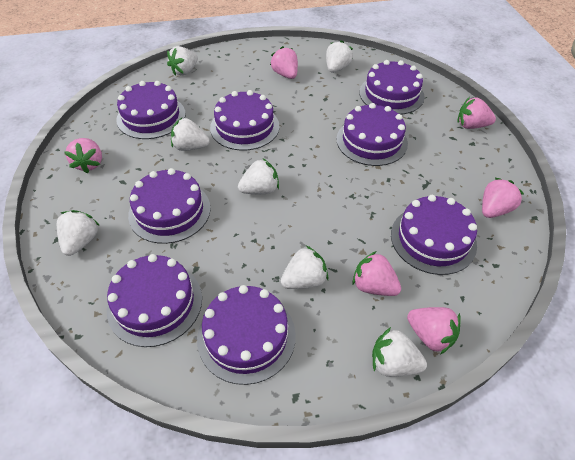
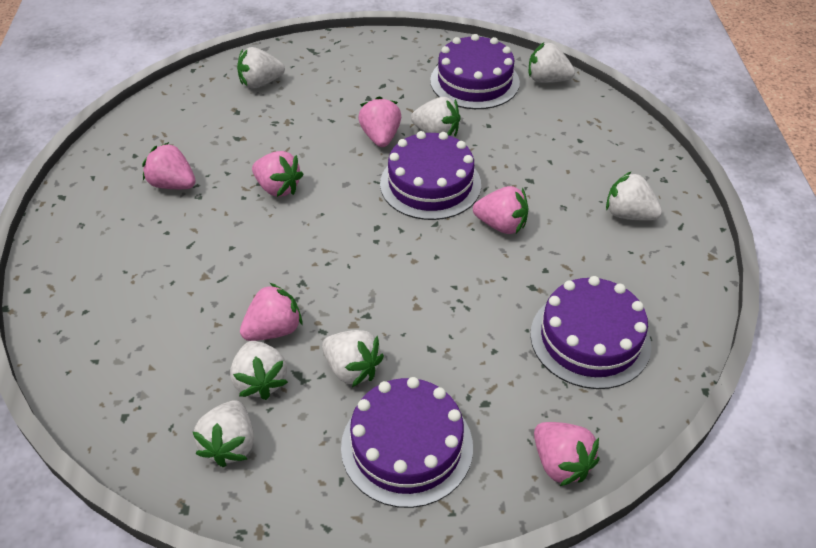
purple cake: 8 -> 4

